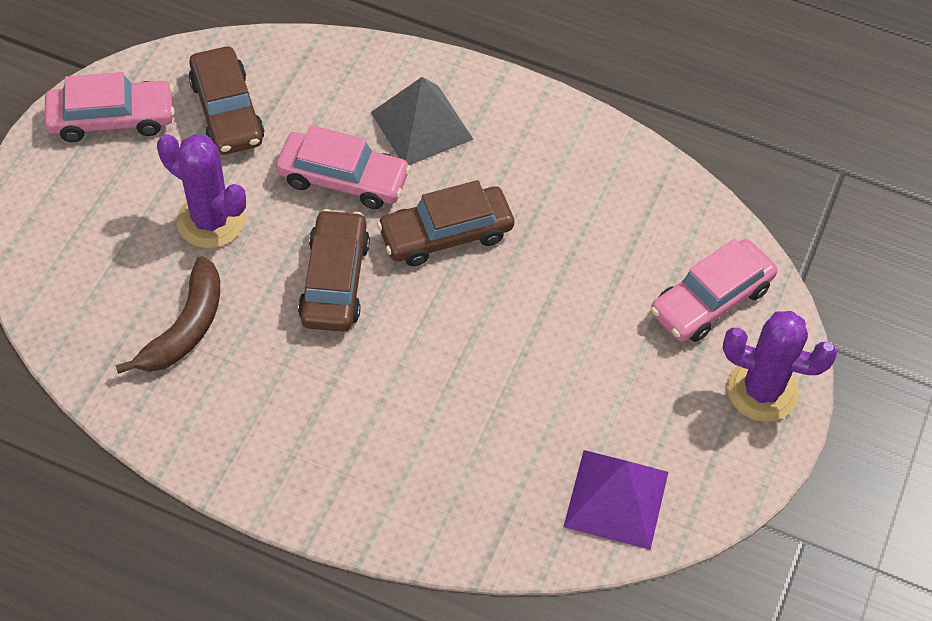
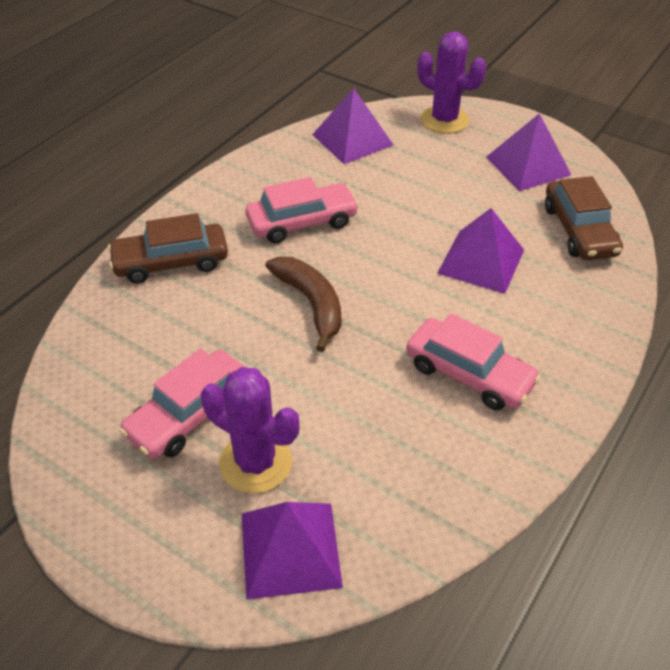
brown car: 3 -> 2
grey pyramid: 1 -> 0
purple pyramid: 1 -> 4

